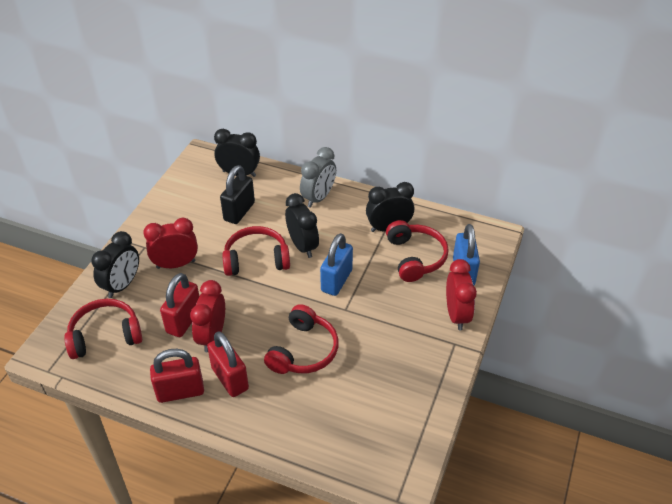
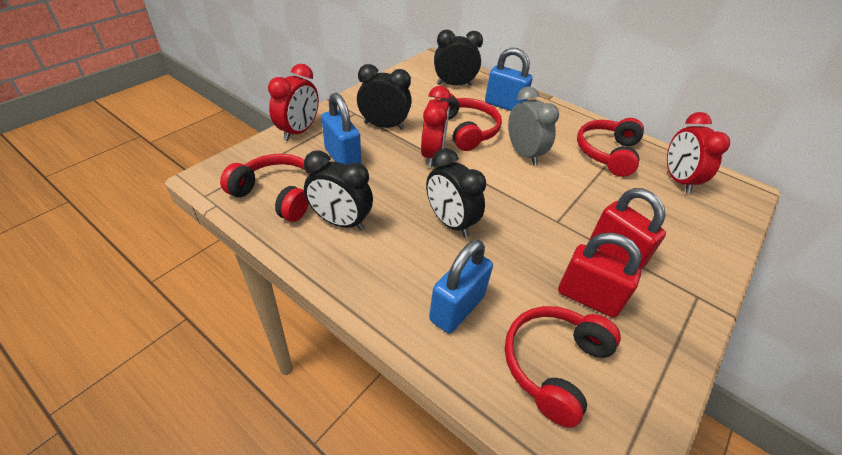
black padlock: 1 -> 0
blue padlock: 2 -> 3
red padlock: 3 -> 2

